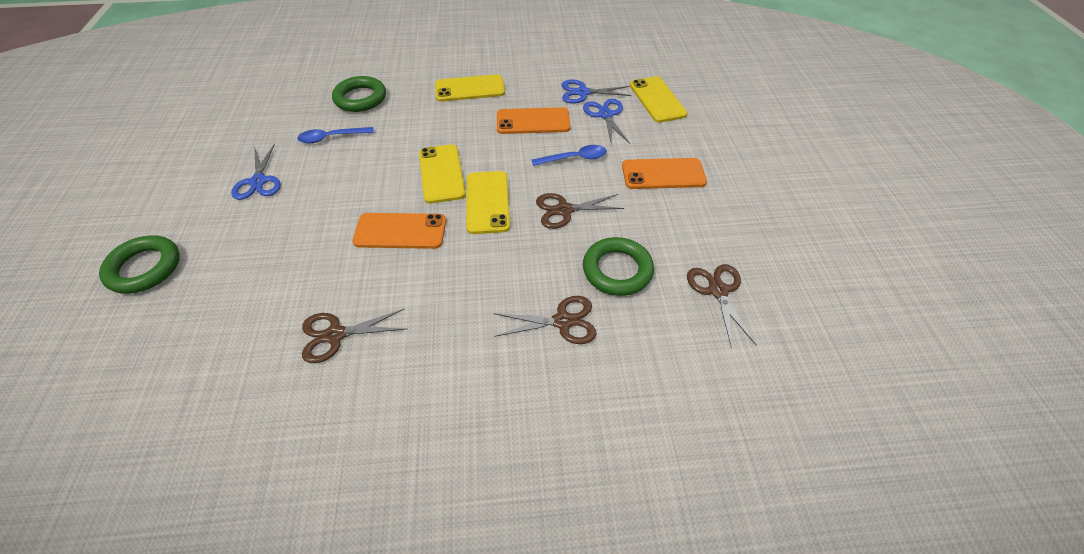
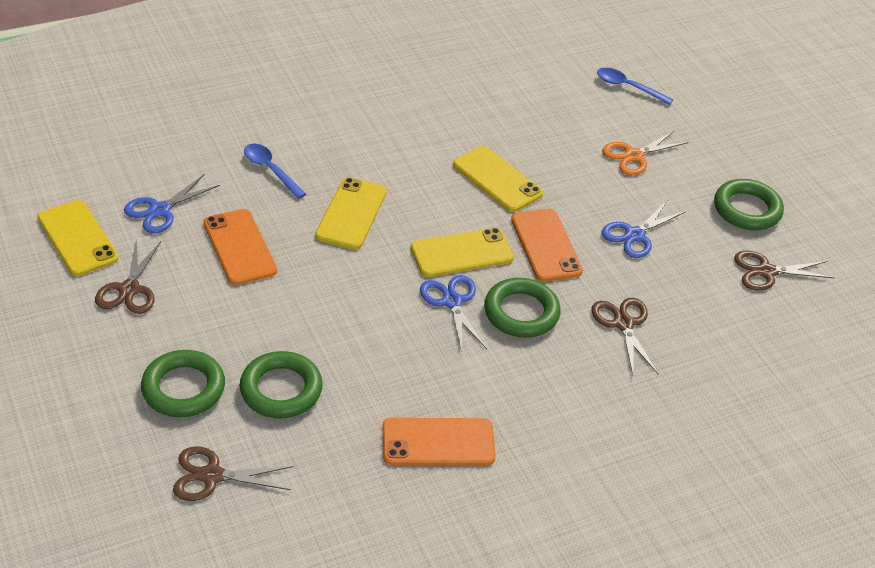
green ring: 3 -> 4
orange scissors: 0 -> 1

